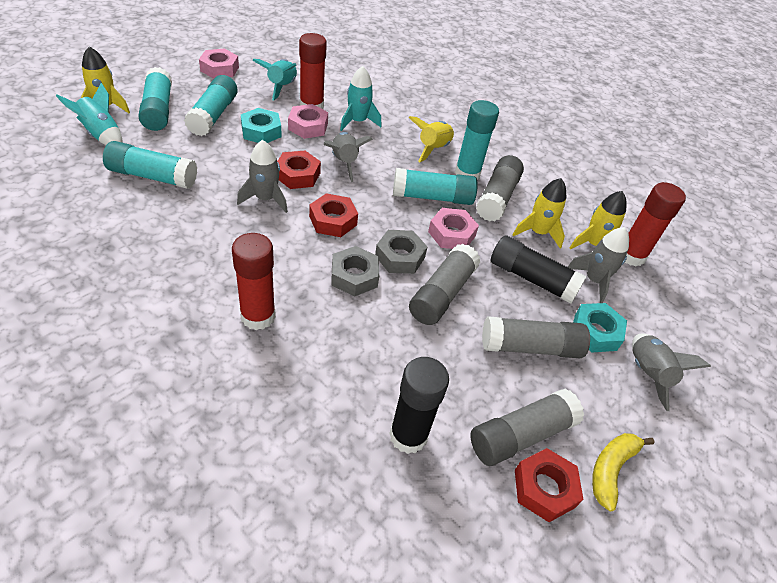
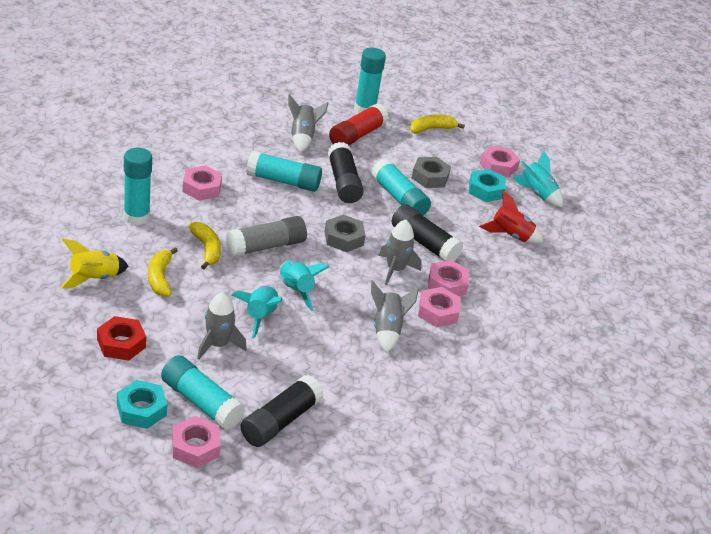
black glue stick: 2 -> 3
grey glue stick: 4 -> 1
pink nut: 3 -> 5
red glue stick: 3 -> 1
red nut: 3 -> 1
red rocket: 0 -> 1
yellow banana: 1 -> 3
yellow rocket: 4 -> 1

